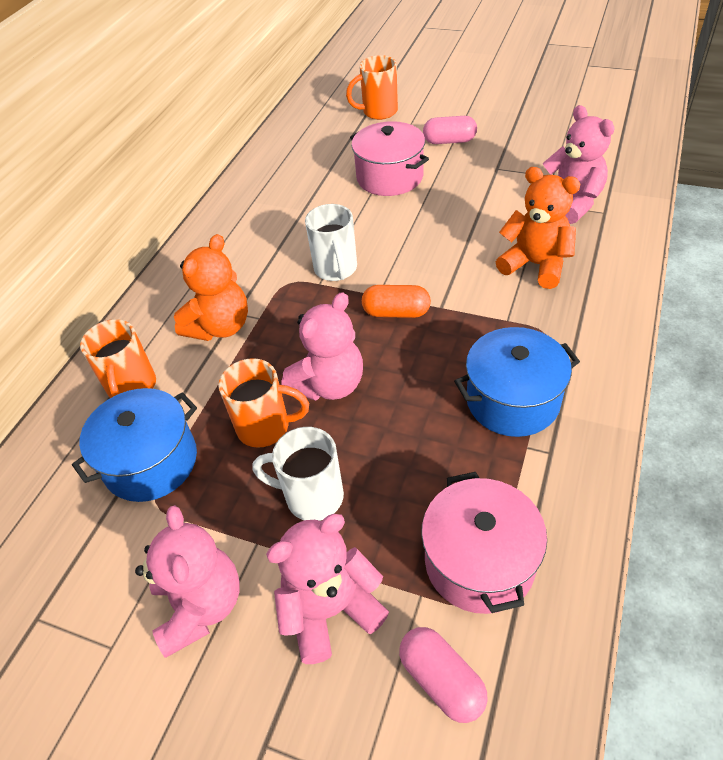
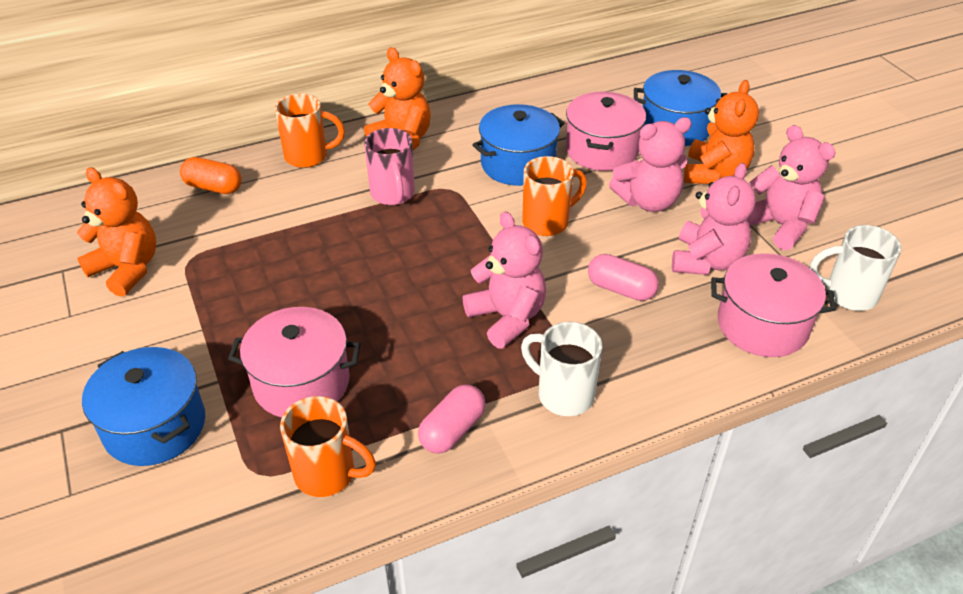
blue pot: 2 -> 3
orange teddy bear: 2 -> 3
pink mug: 0 -> 1
pink pot: 2 -> 3

